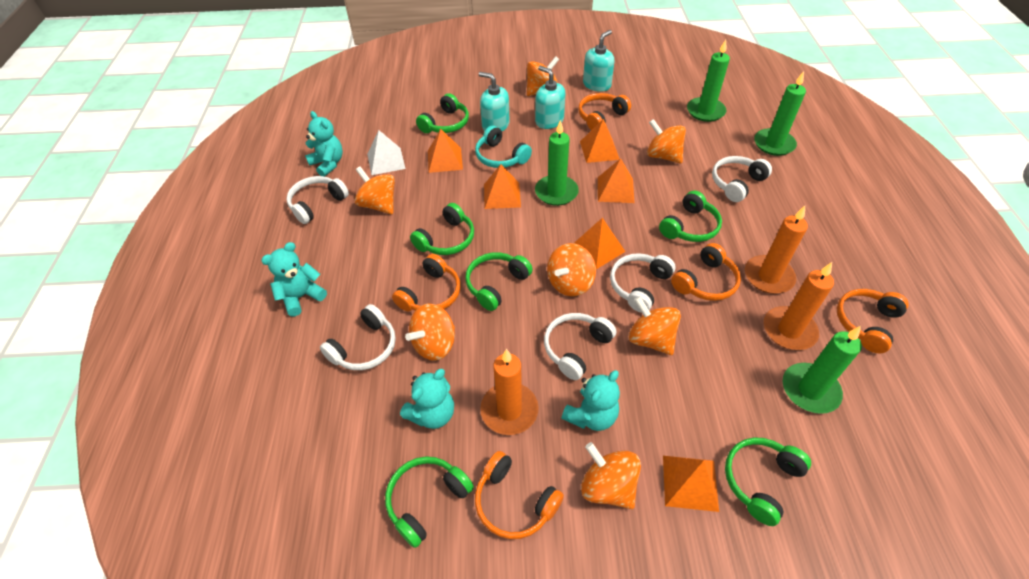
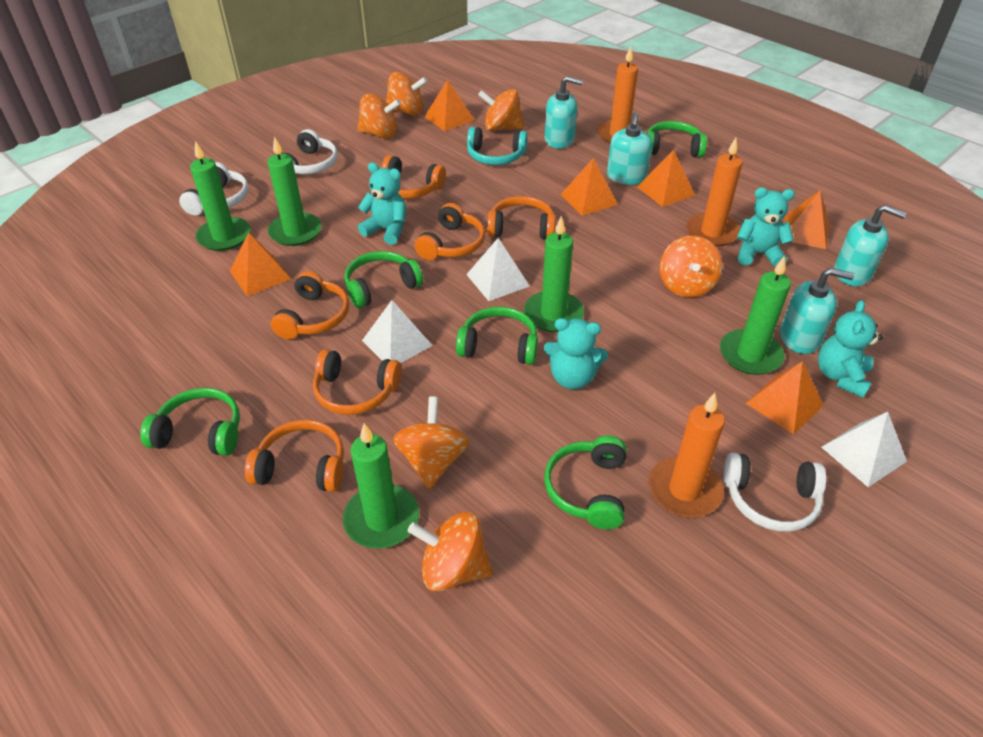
green candle: 4 -> 5
green headphones: 6 -> 5
orange headphones: 5 -> 6
orange spinning top: 7 -> 6
turquoise soap dispenser: 3 -> 4
white headphones: 5 -> 3
white pyramid: 1 -> 3

